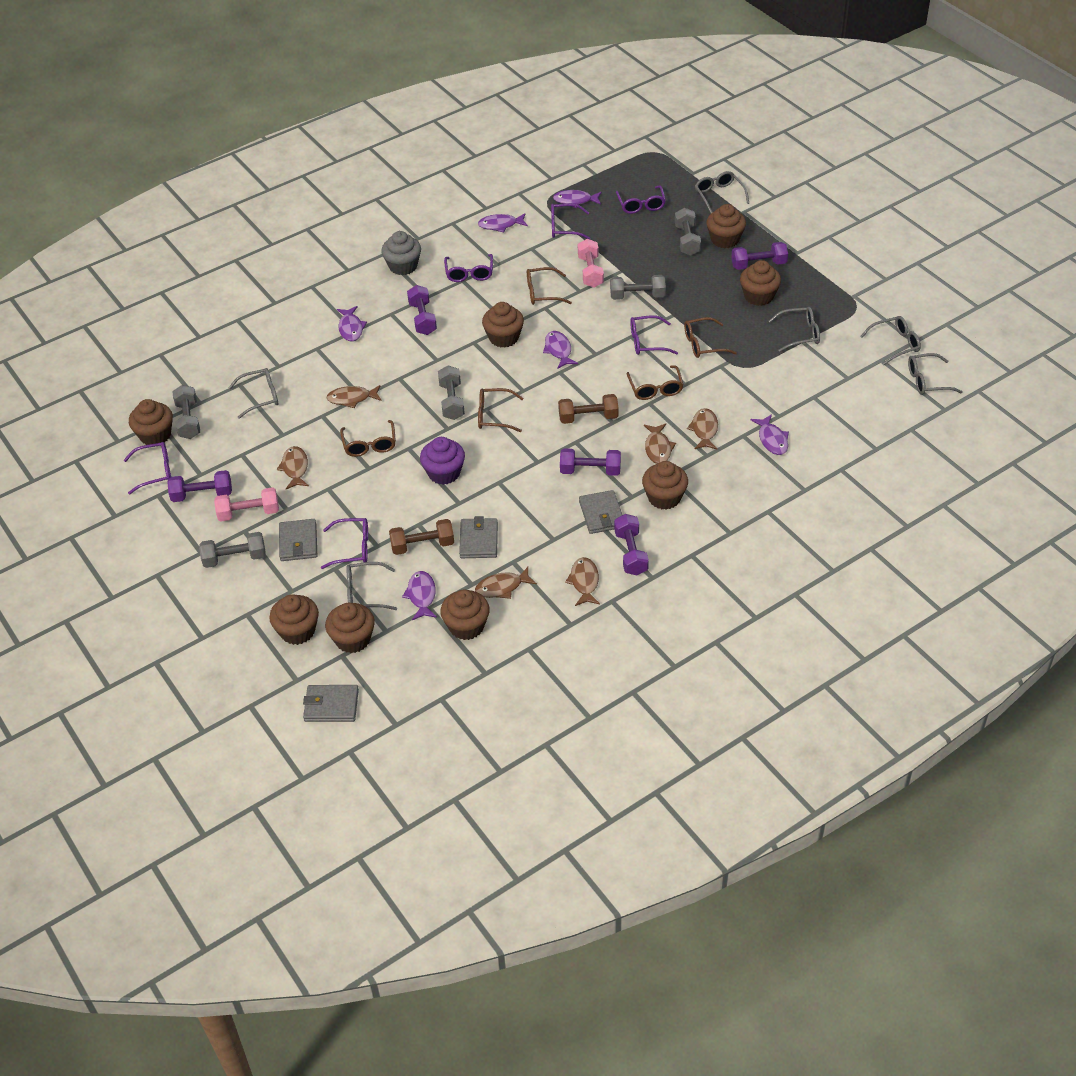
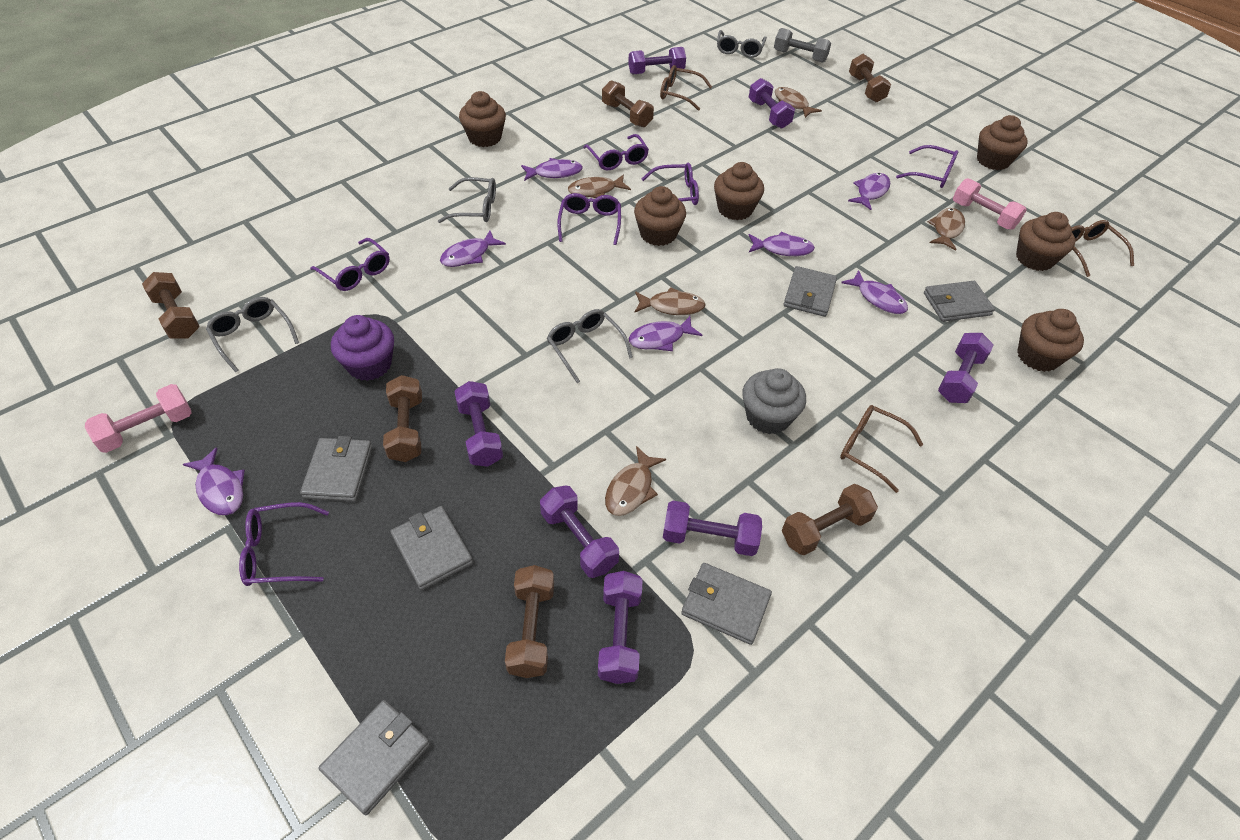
brown cupcake: 8 -> 6
brown dumbbell: 2 -> 6
brown fish: 6 -> 5
brown glasses: 5 -> 3
grey dumbbell: 5 -> 1
grey glasses: 6 -> 4
grey wallet: 4 -> 6
purple dumbbell: 5 -> 7
purple fish: 6 -> 7

